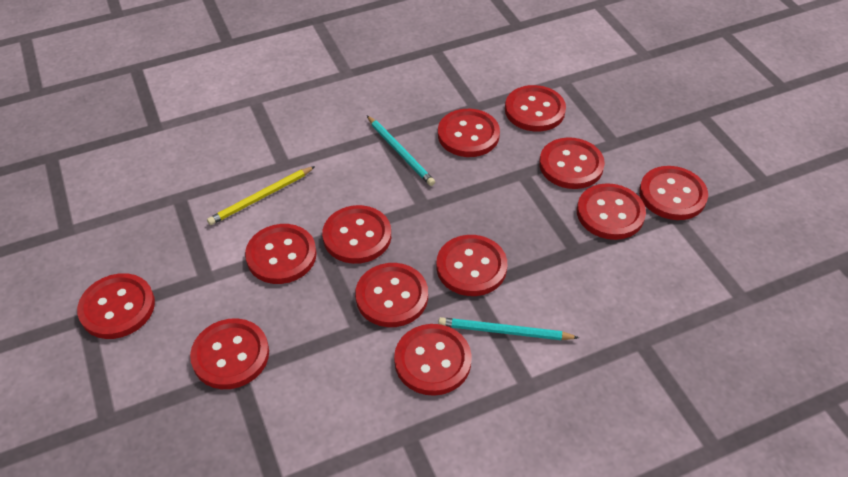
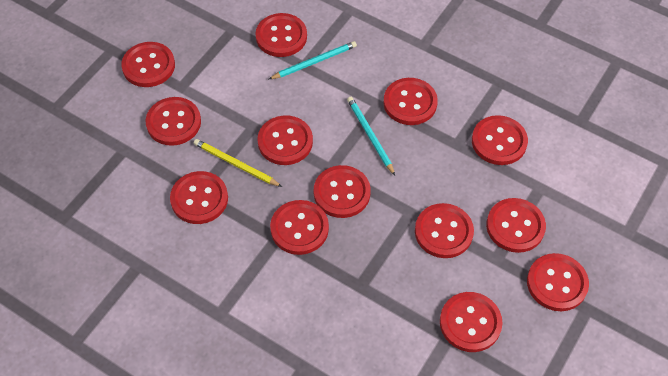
red button: 12 -> 13

